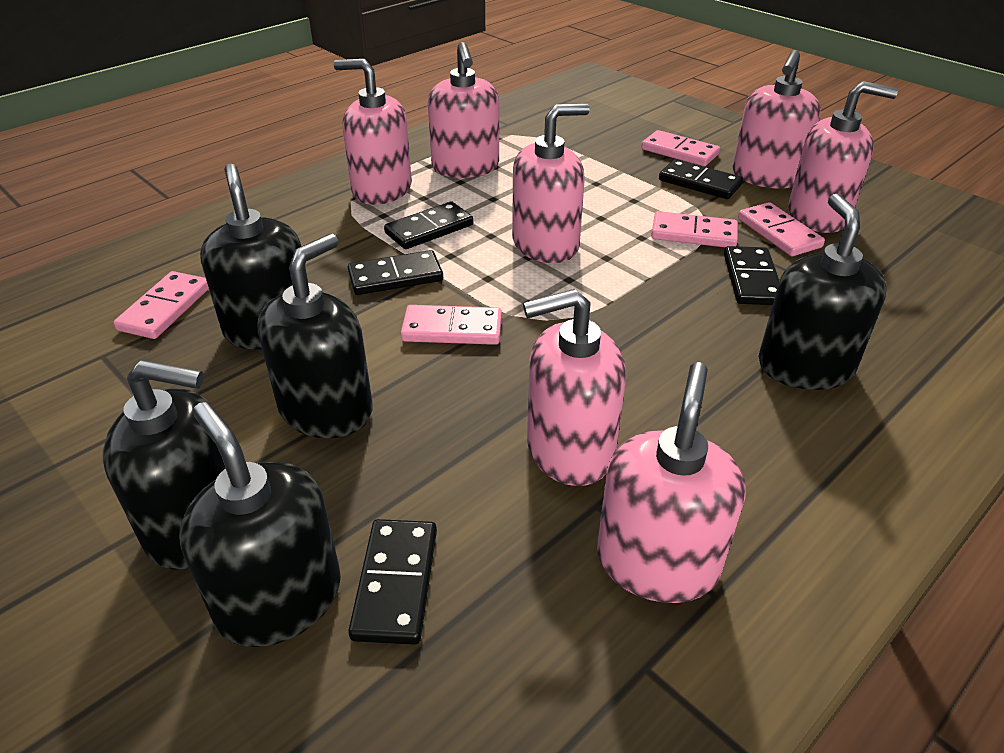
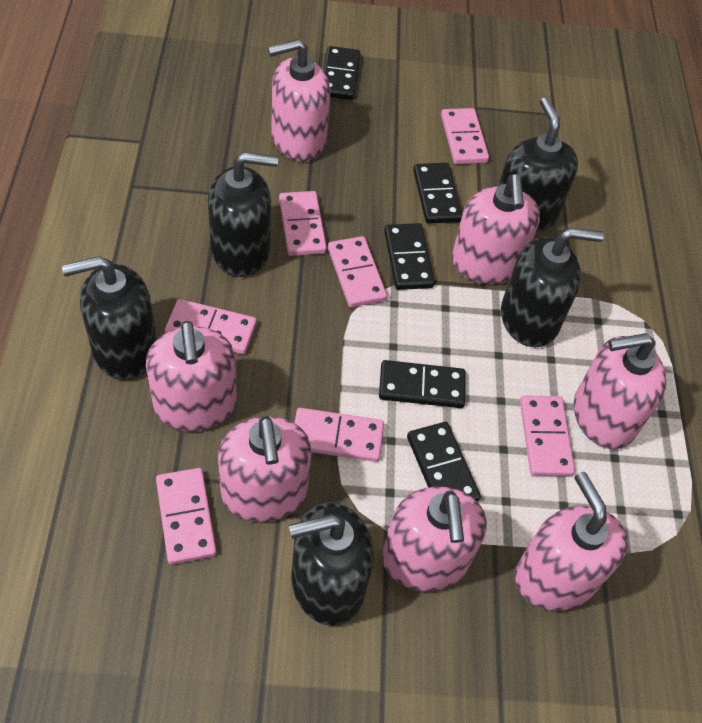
pink domino: 5 -> 7

